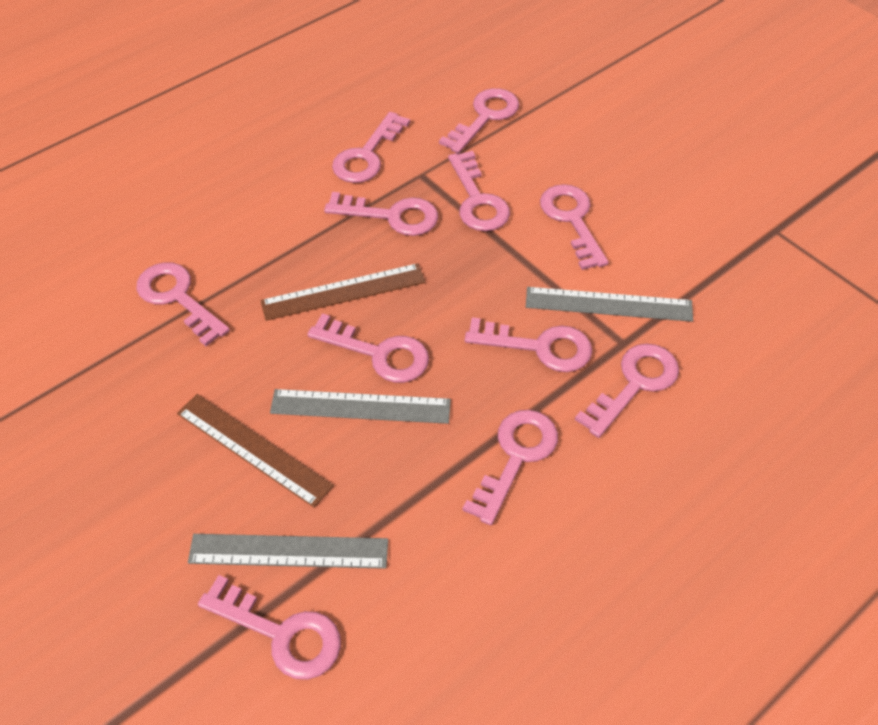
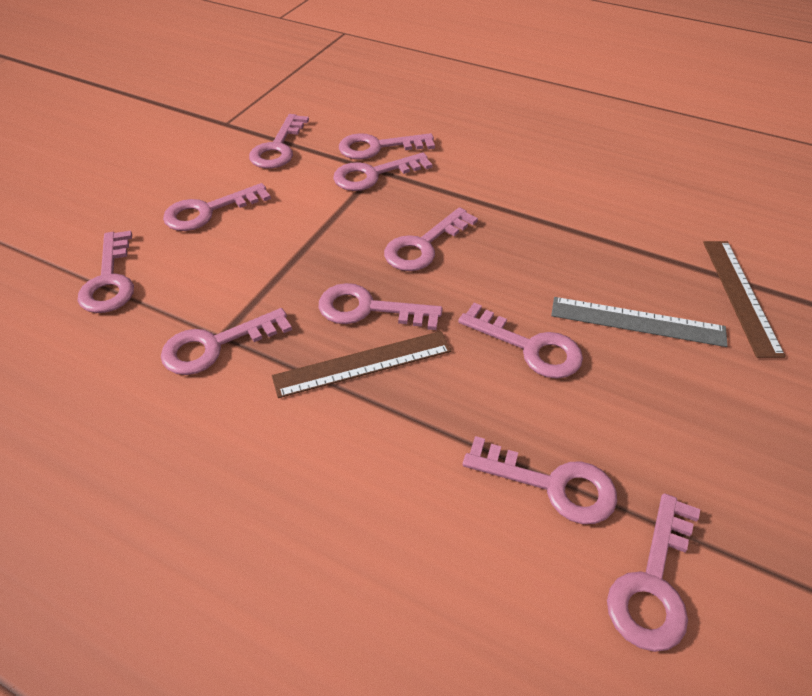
grey ruler: 3 -> 1

